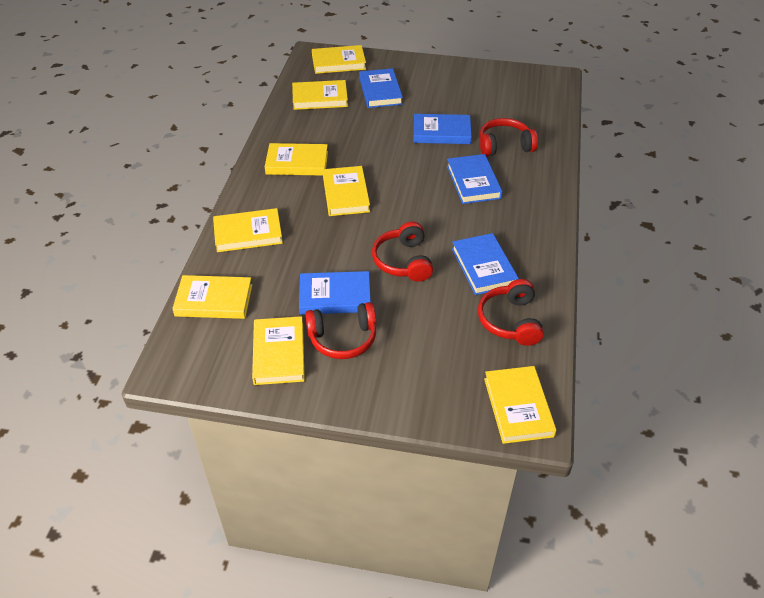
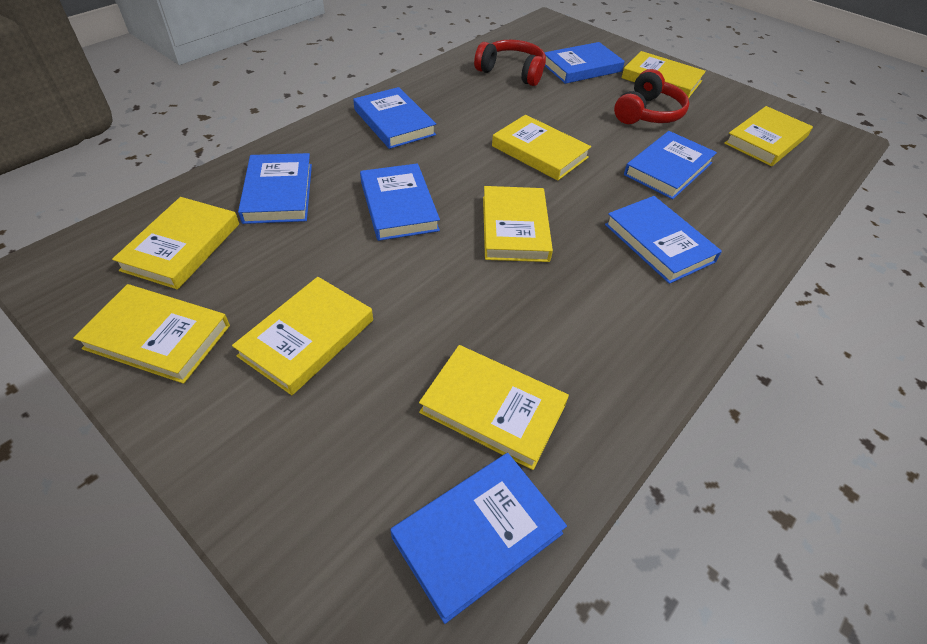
blue book: 5 -> 7
red headphones: 4 -> 2

